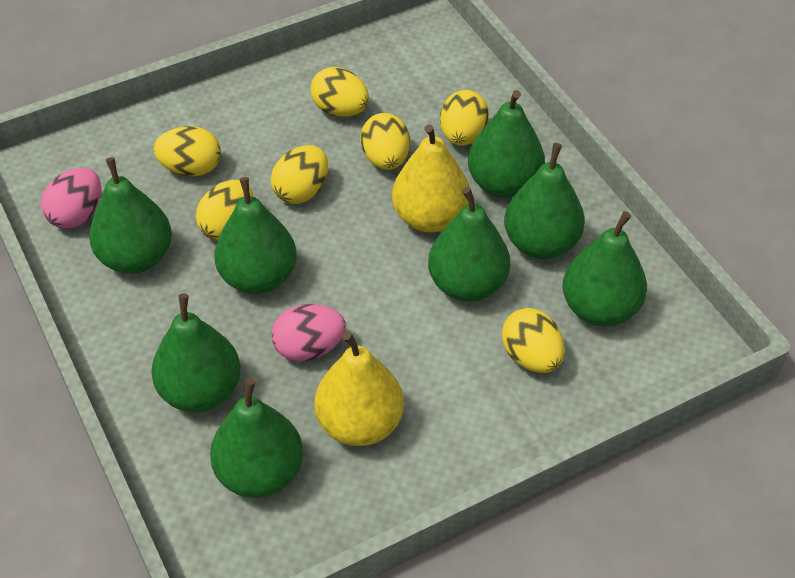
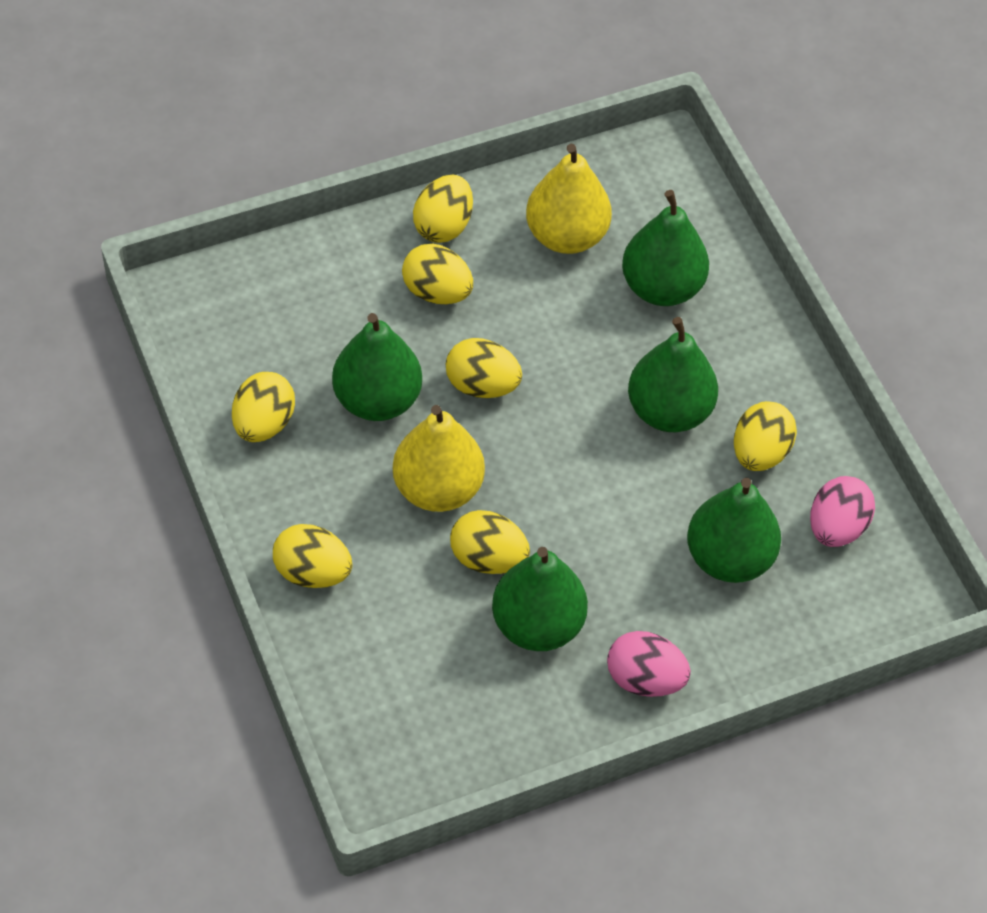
green pear: 8 -> 5

